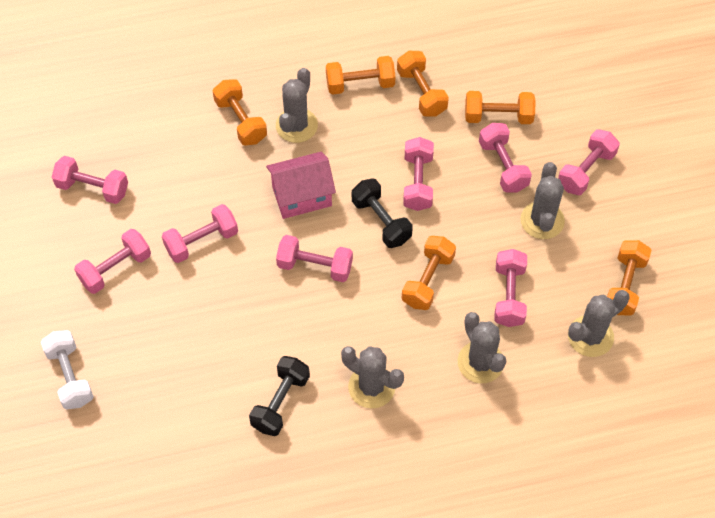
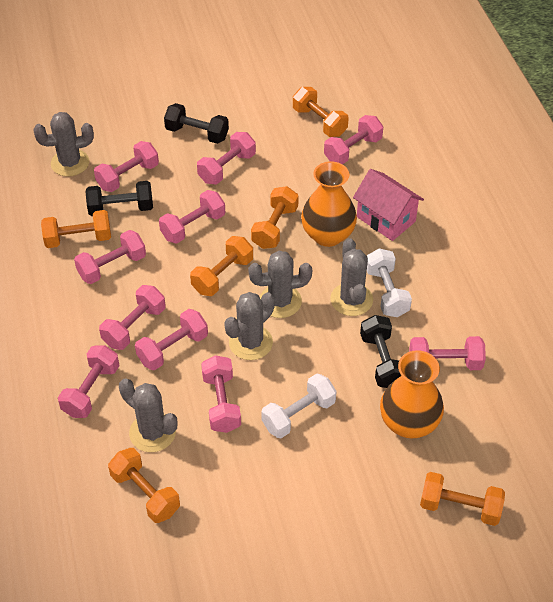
black dumbbell: 2 -> 3
orange vase: 0 -> 2
pink dumbbell: 8 -> 10
white dumbbell: 1 -> 2

